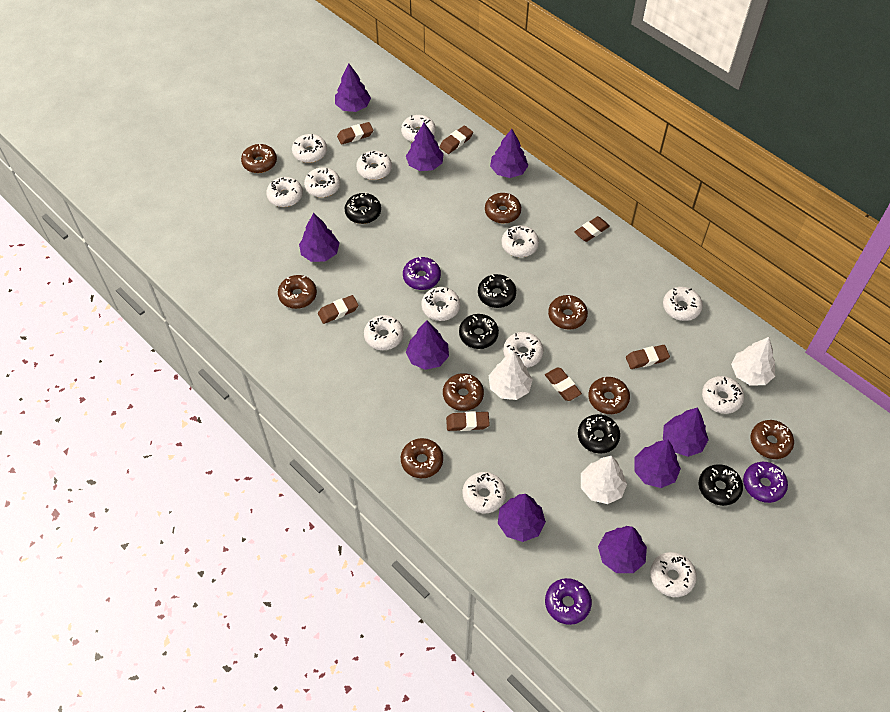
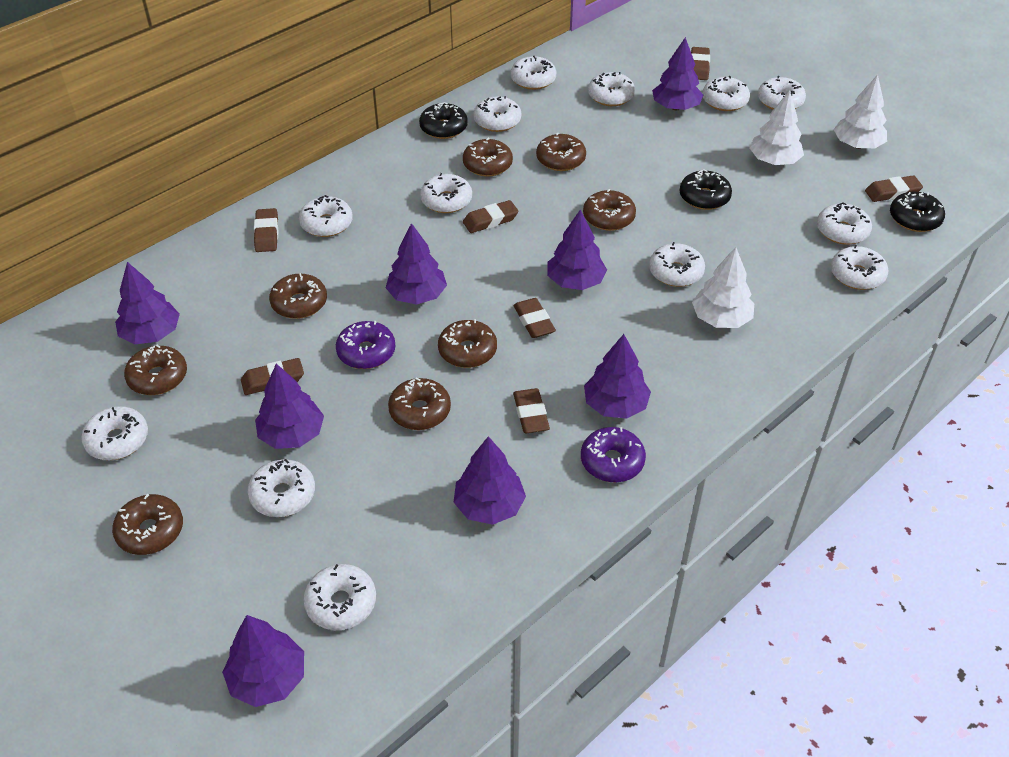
black donut: 5 -> 3
purple donut: 3 -> 2
purple tree: 9 -> 8

